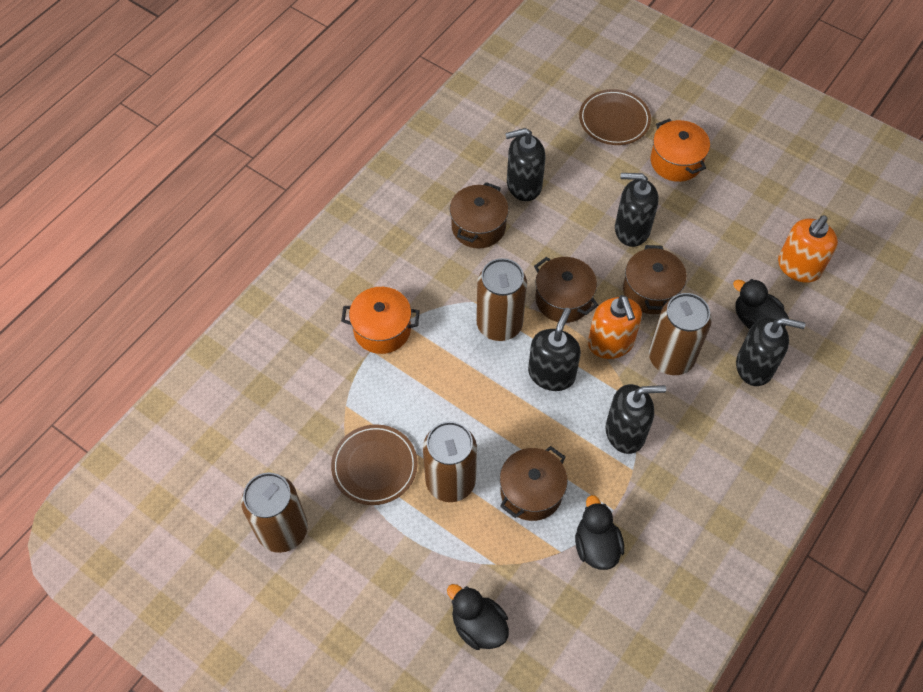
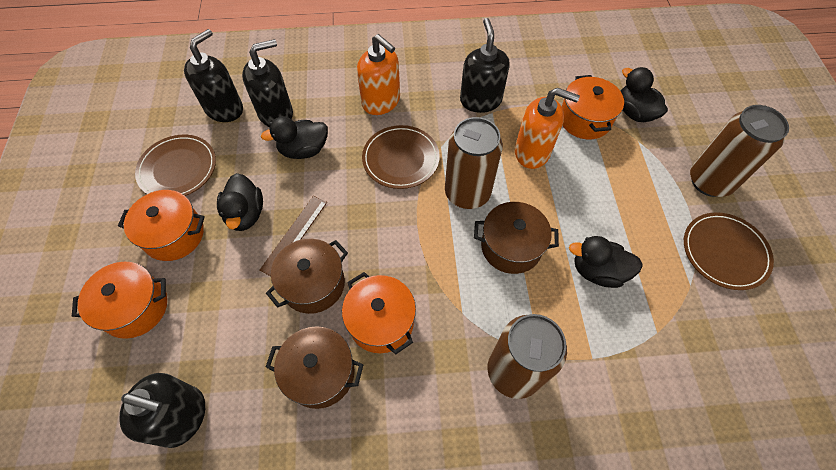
black duck: 3 -> 4
black soap dispenser: 5 -> 4
brown can: 4 -> 3
brown plate: 2 -> 3
brown pot: 4 -> 3
brown ruler: 0 -> 1
orange pot: 2 -> 4

